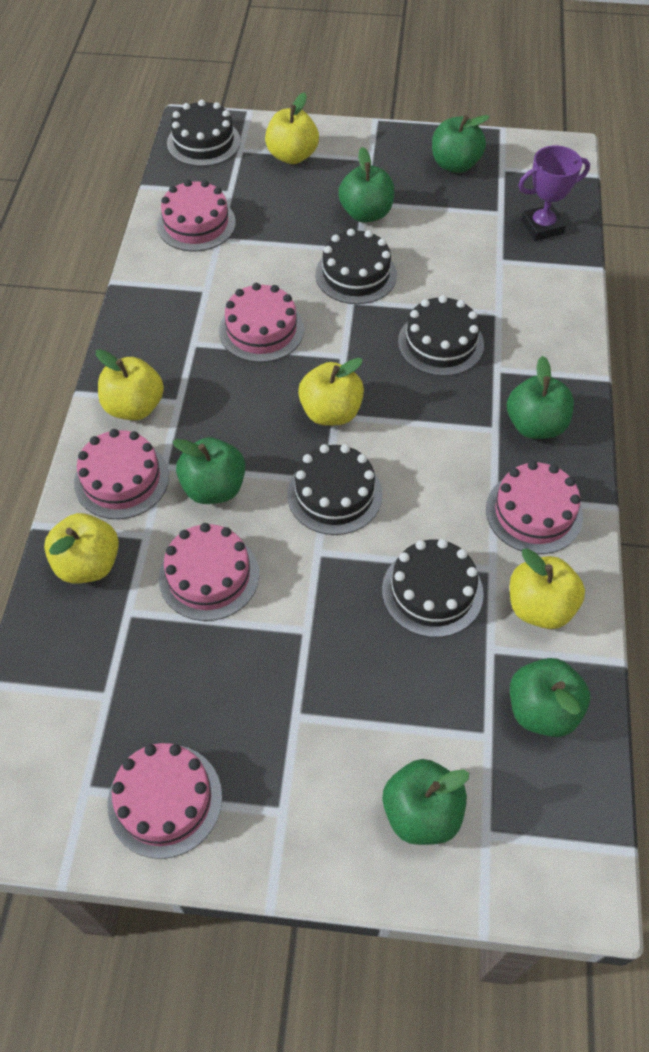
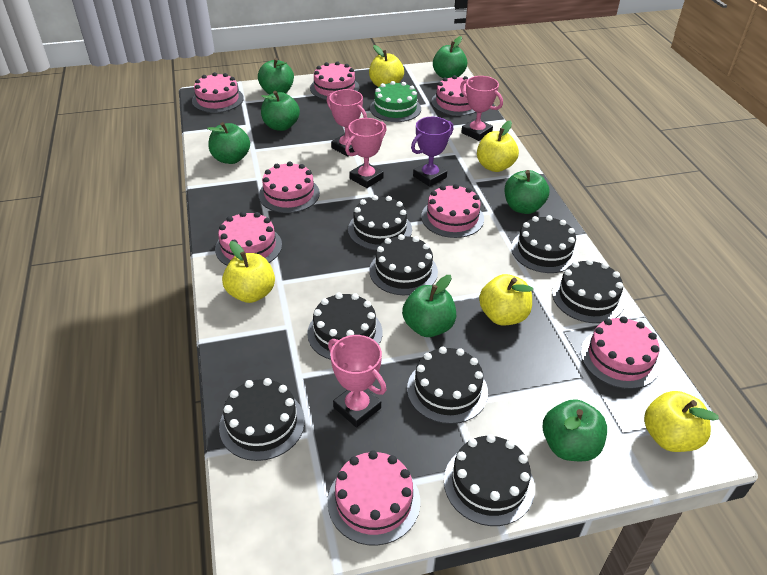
black cake: 5 -> 8
green apple: 6 -> 7
green cake: 0 -> 1
pink cake: 6 -> 8
pink trophy: 0 -> 4

